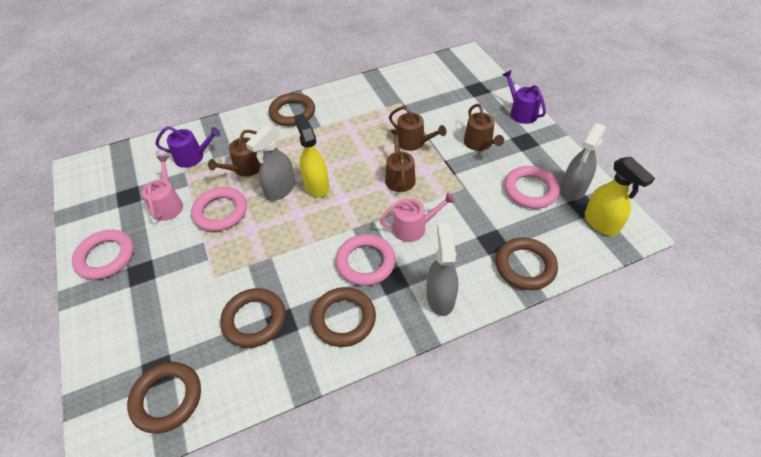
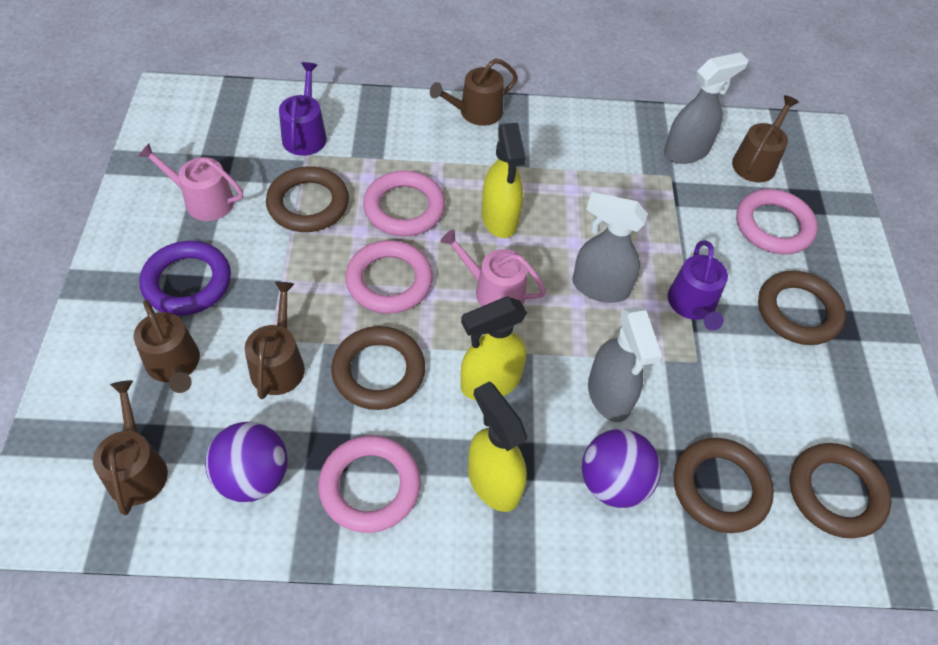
brown watering can: 4 -> 5
purple ball: 0 -> 2
purple ring: 0 -> 1
yellow spray bottle: 2 -> 3

